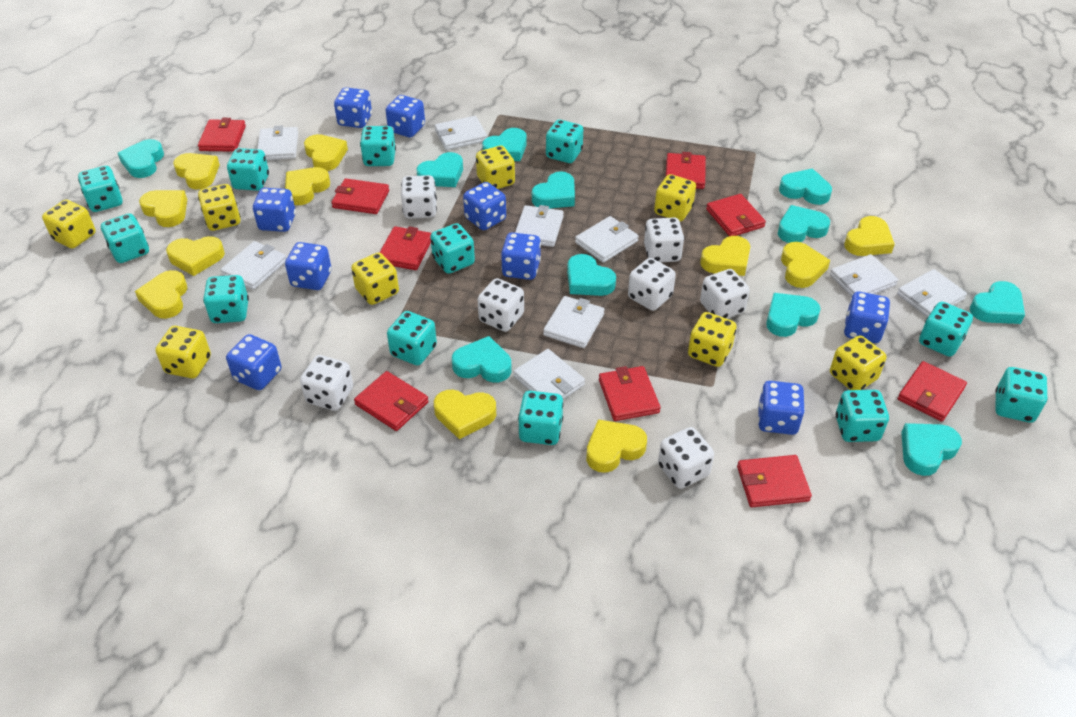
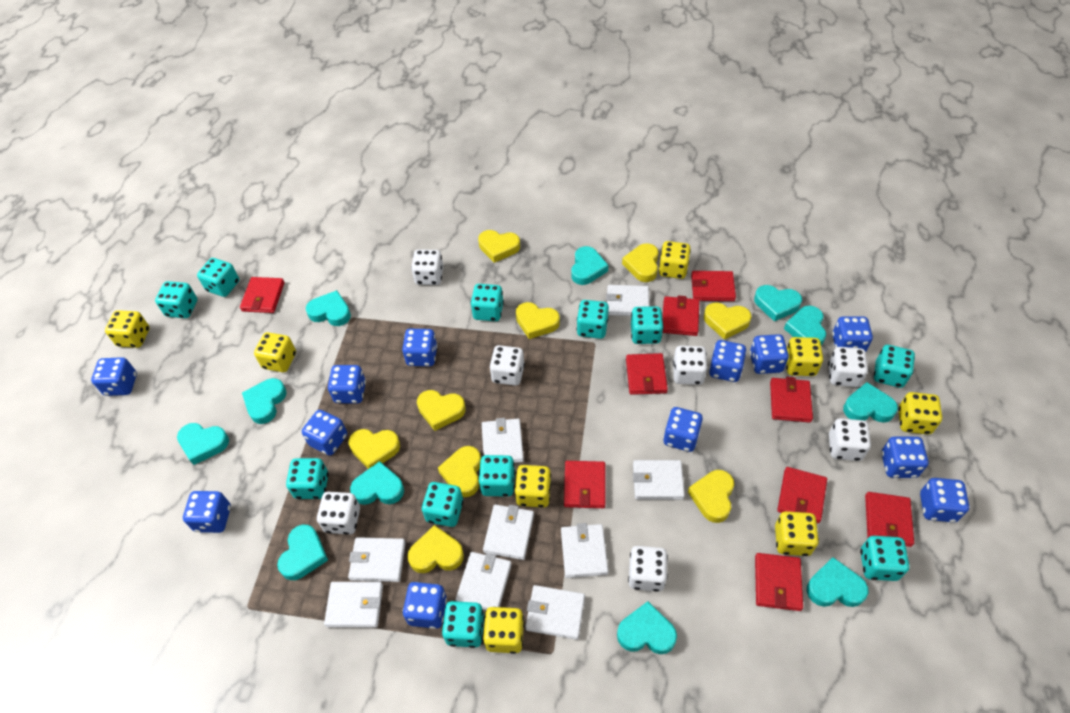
blue dice: 9 -> 12
turquoise dice: 12 -> 11
yellow heart: 11 -> 9

